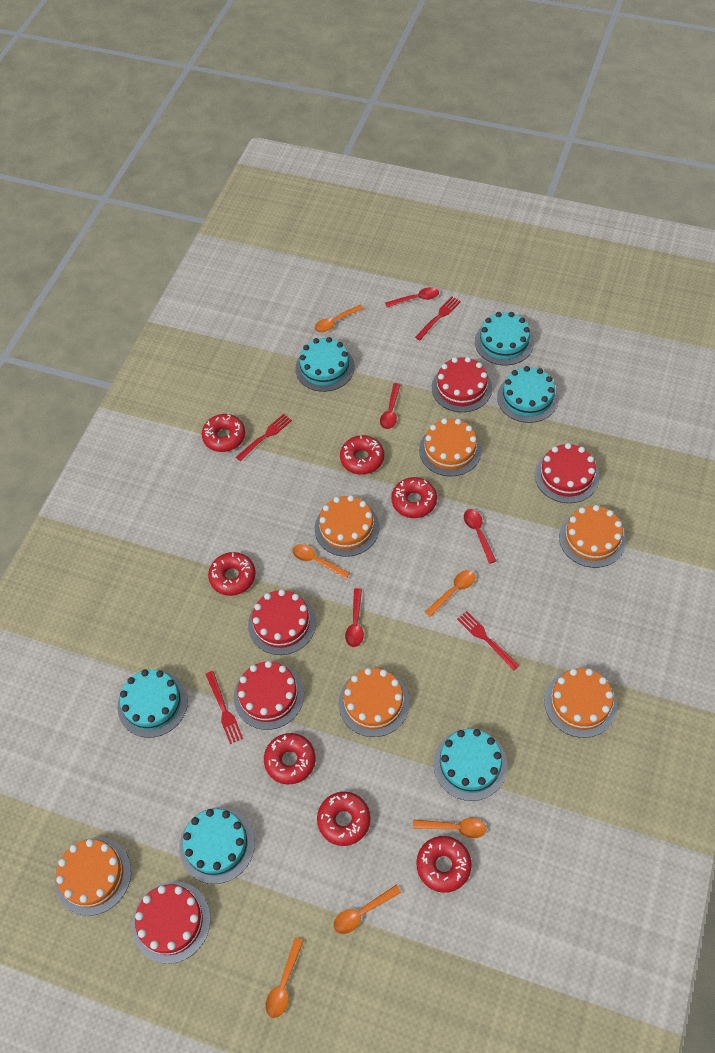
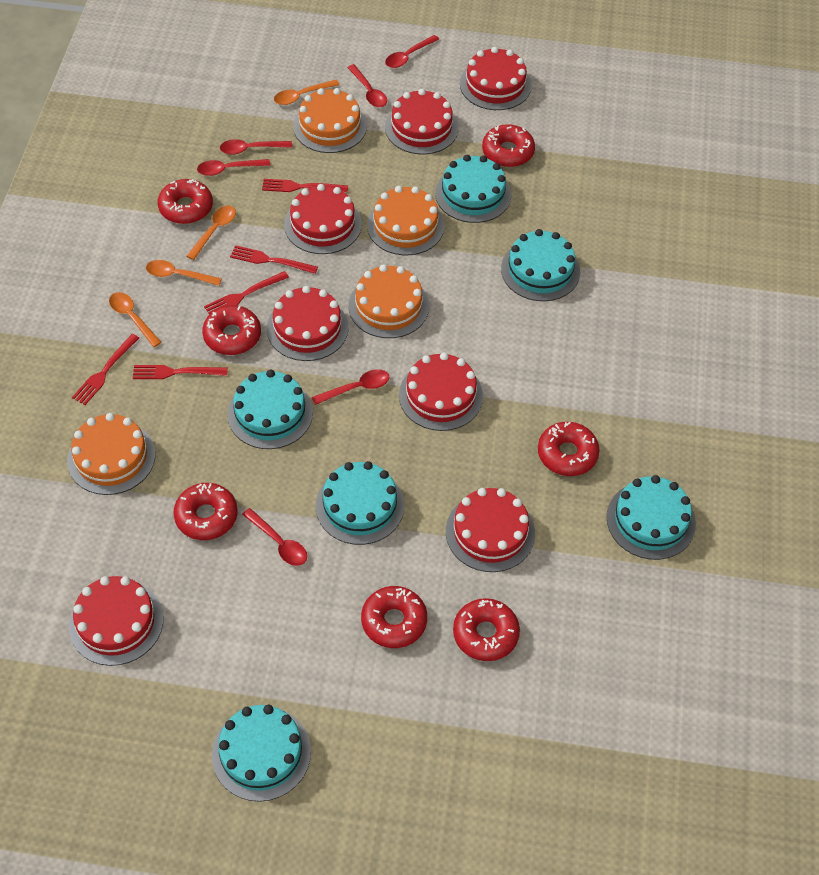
orange cake: 6 -> 4
orange spoon: 6 -> 4
red cake: 5 -> 7
red fork: 4 -> 5
red spoon: 4 -> 6

